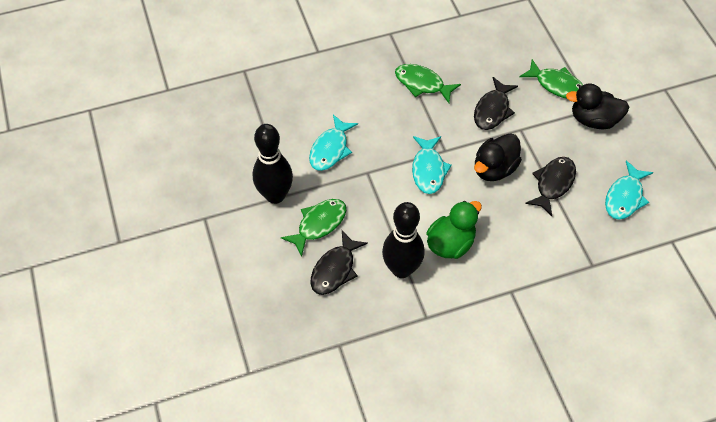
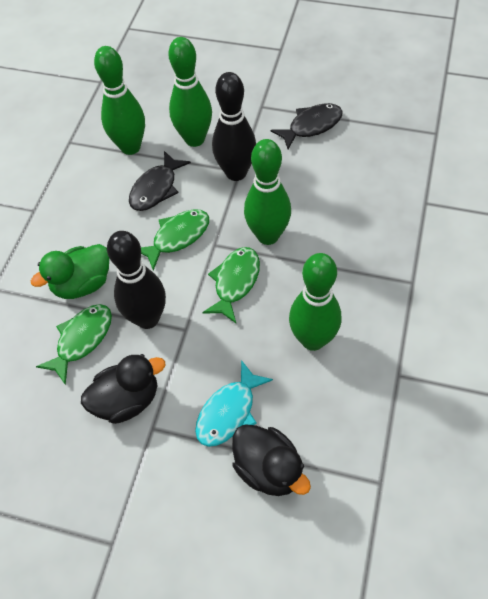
black fish: 3 -> 2
green bowling pin: 0 -> 4
turquoise fish: 3 -> 1

